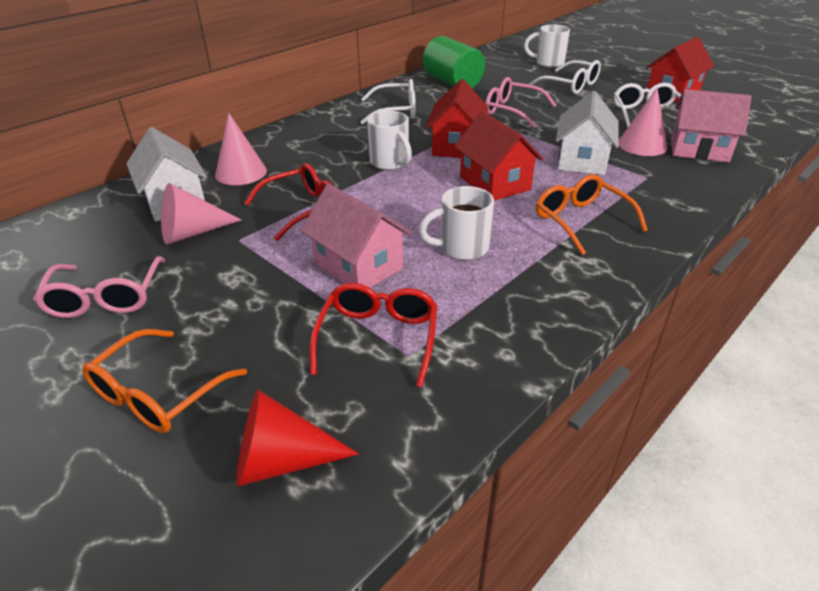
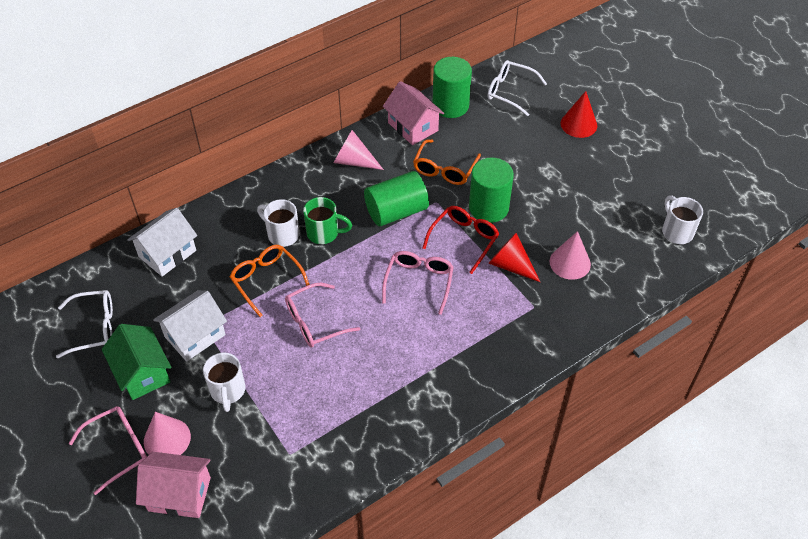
green cylinder: 1 -> 3
green house: 0 -> 1
green mug: 0 -> 1
pink glasses: 2 -> 3
red cone: 1 -> 2
red glasses: 2 -> 1
red house: 3 -> 0
white glasses: 3 -> 2

